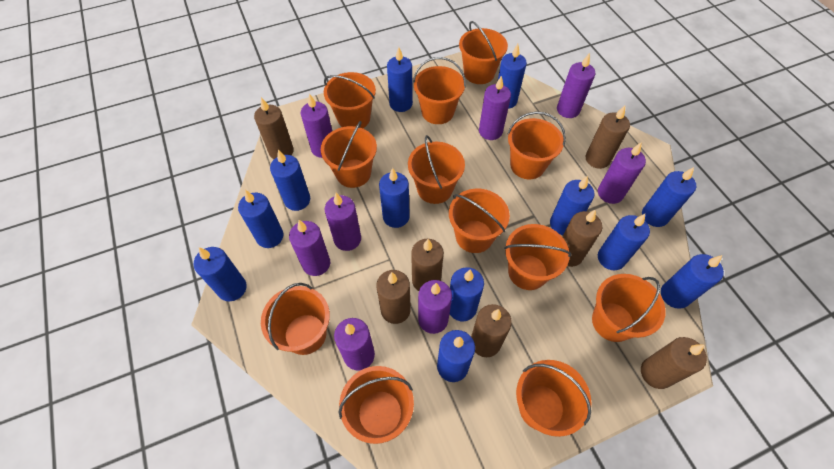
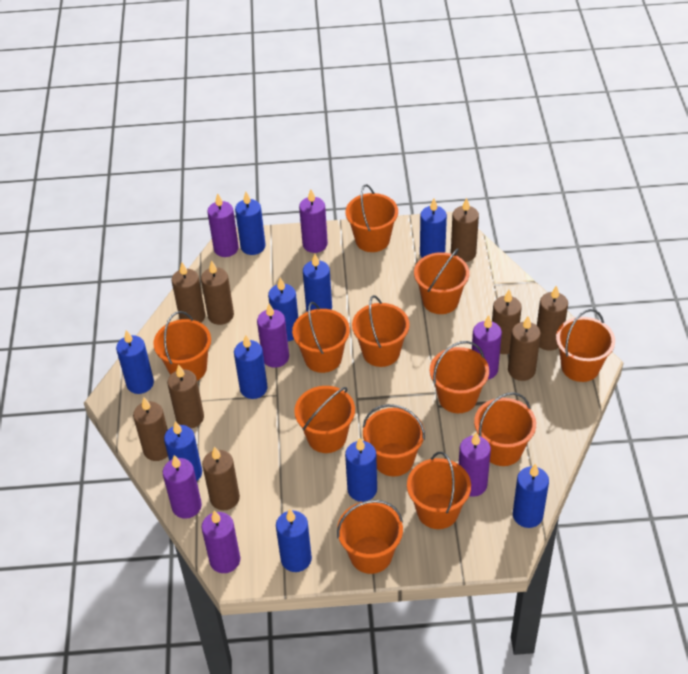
blue candle: 12 -> 10
brown candle: 7 -> 9
purple candle: 8 -> 7

